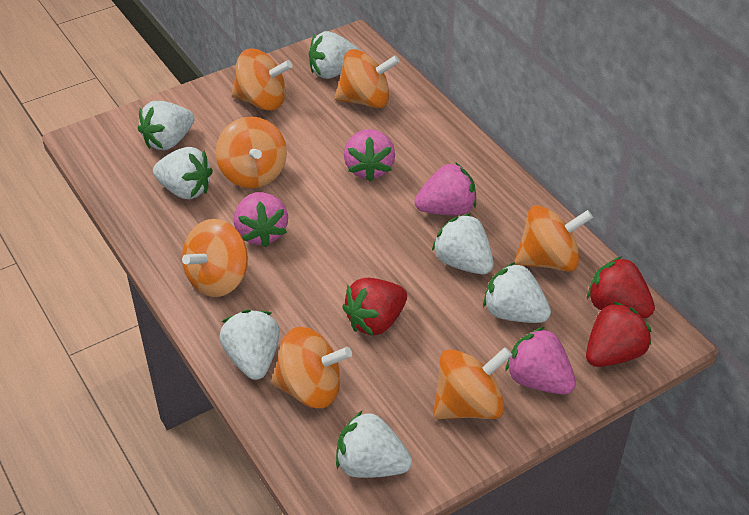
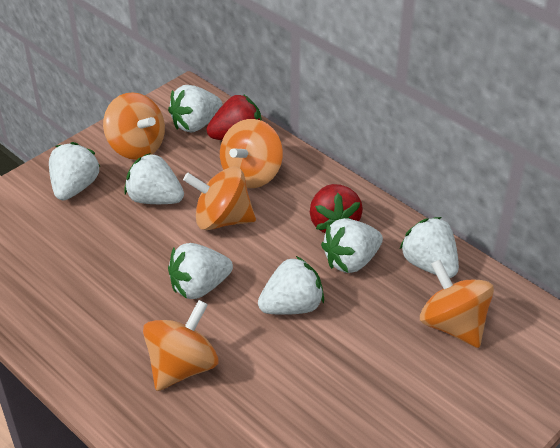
orange spinning top: 7 -> 5
pink strawberry: 4 -> 0
red strawberry: 3 -> 2

